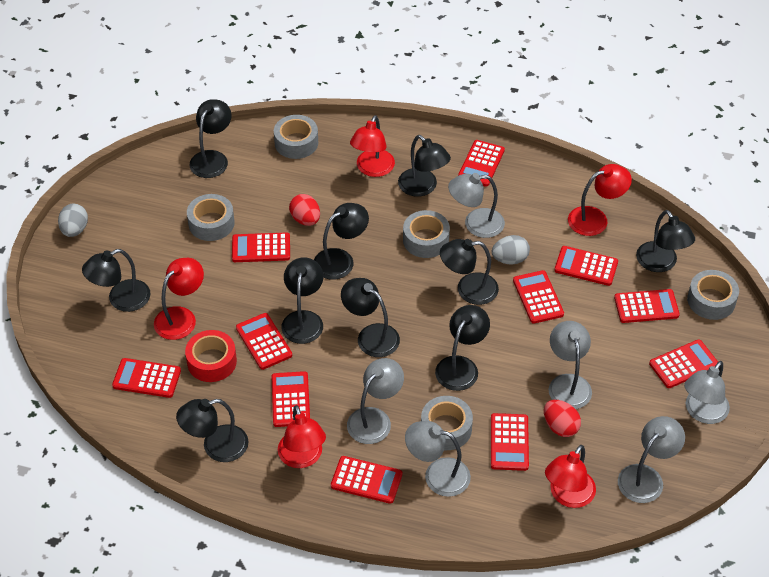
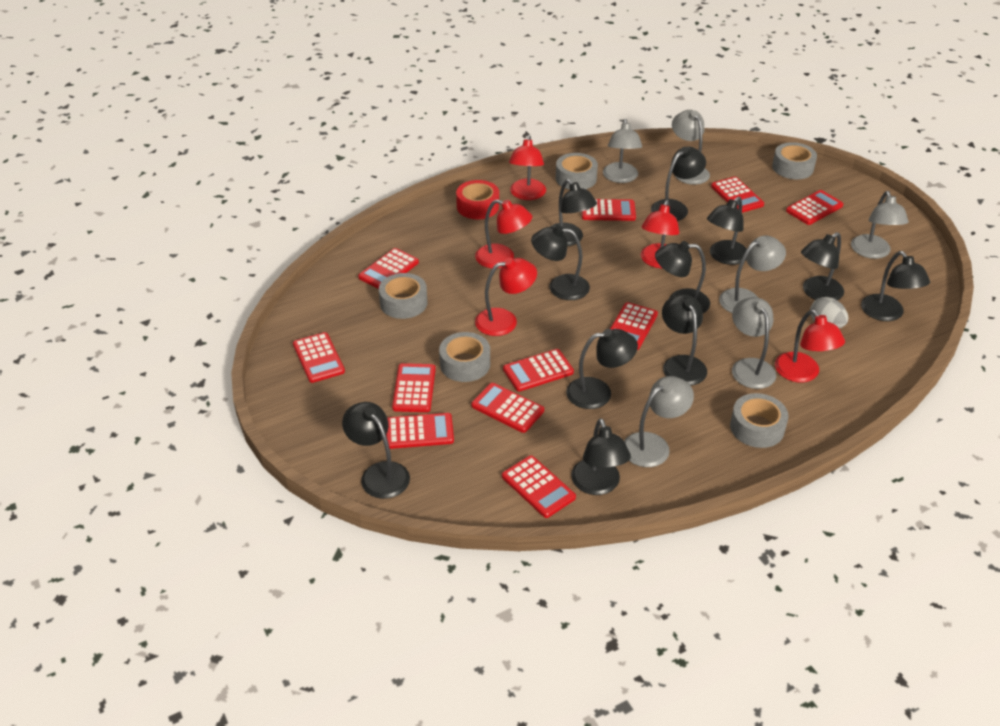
black lamp: 10 -> 11
grey egg: 2 -> 1
red egg: 2 -> 0

